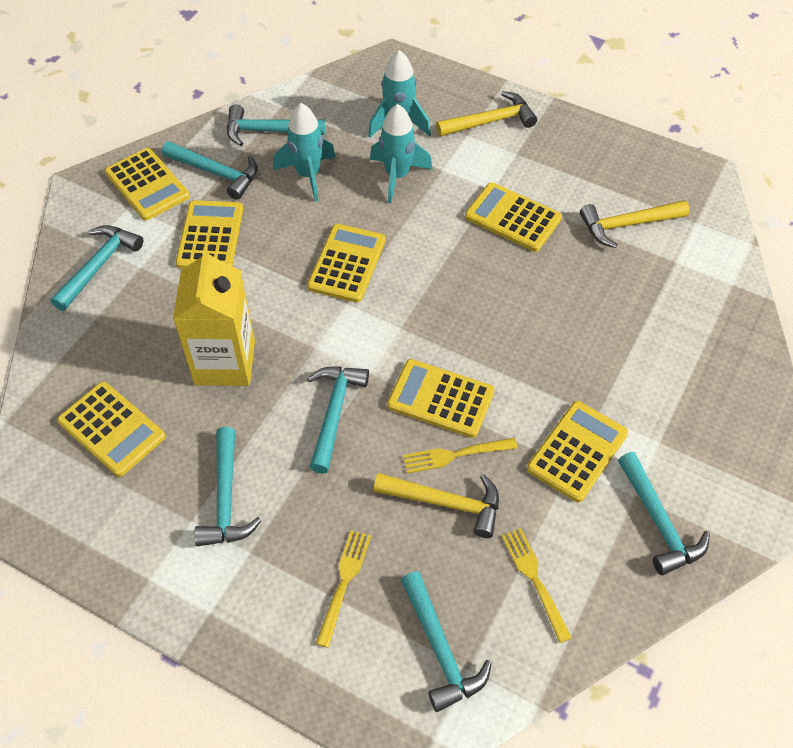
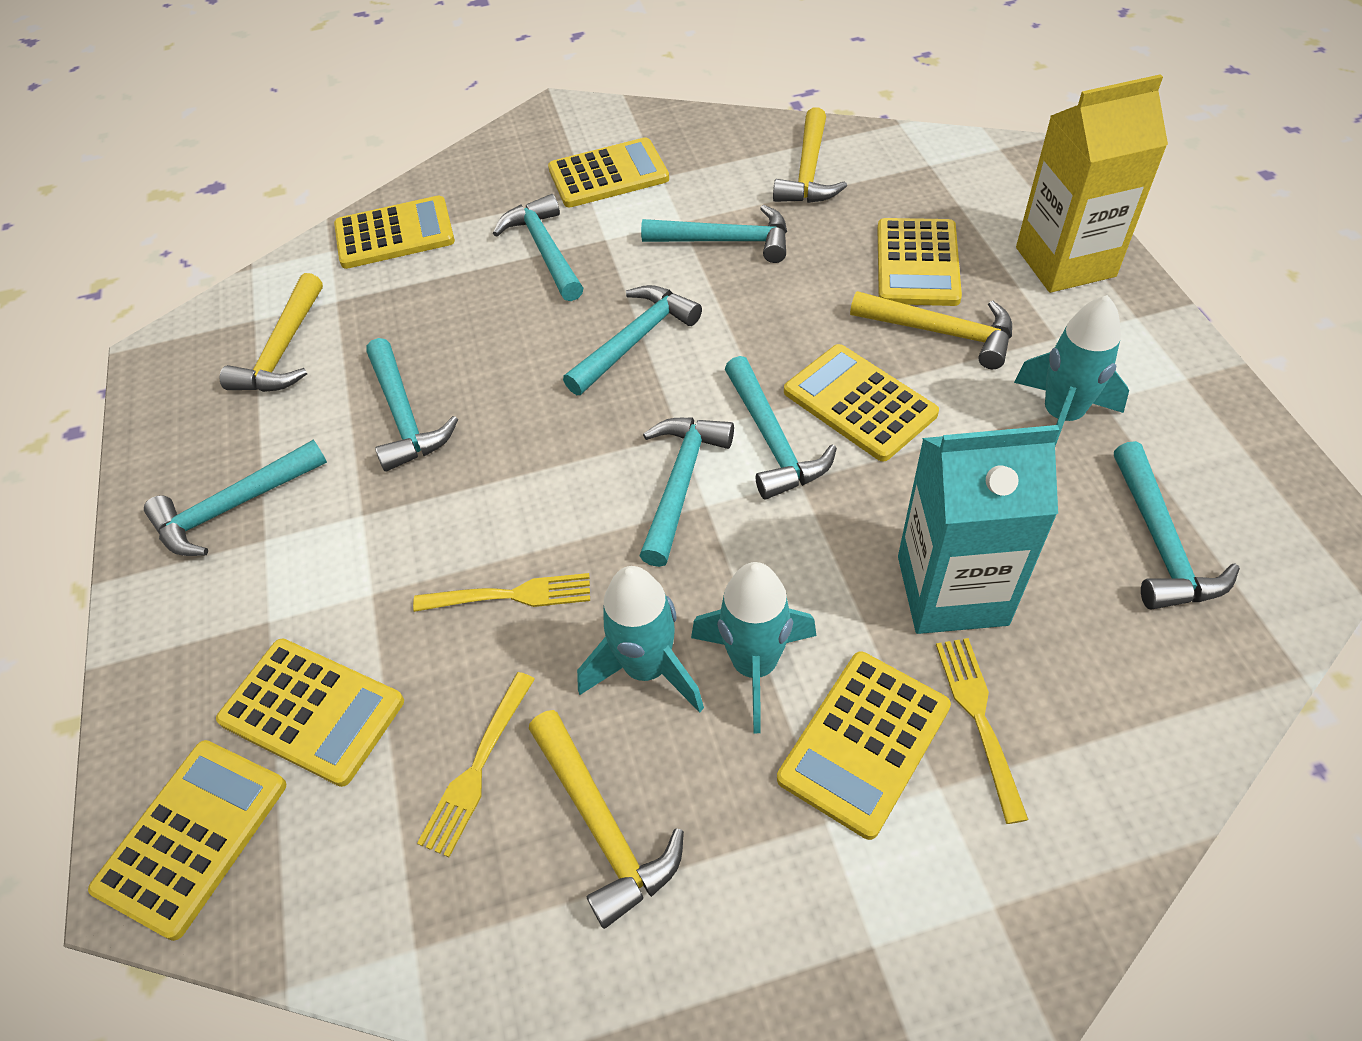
turquoise carton: 0 -> 1
turquoise hammer: 7 -> 8
yellow hammer: 3 -> 4

